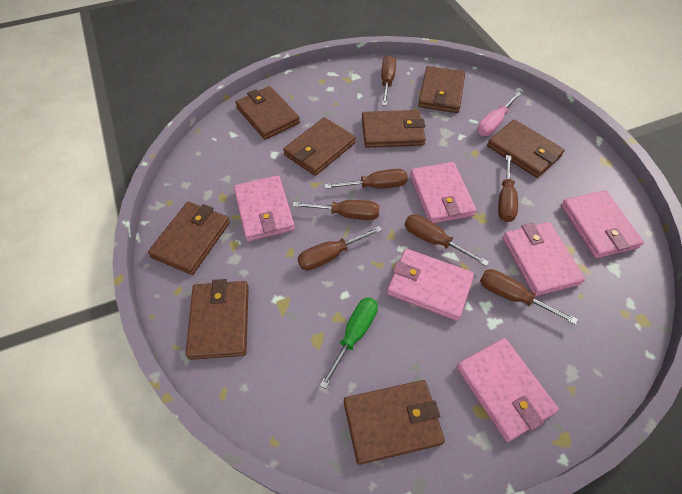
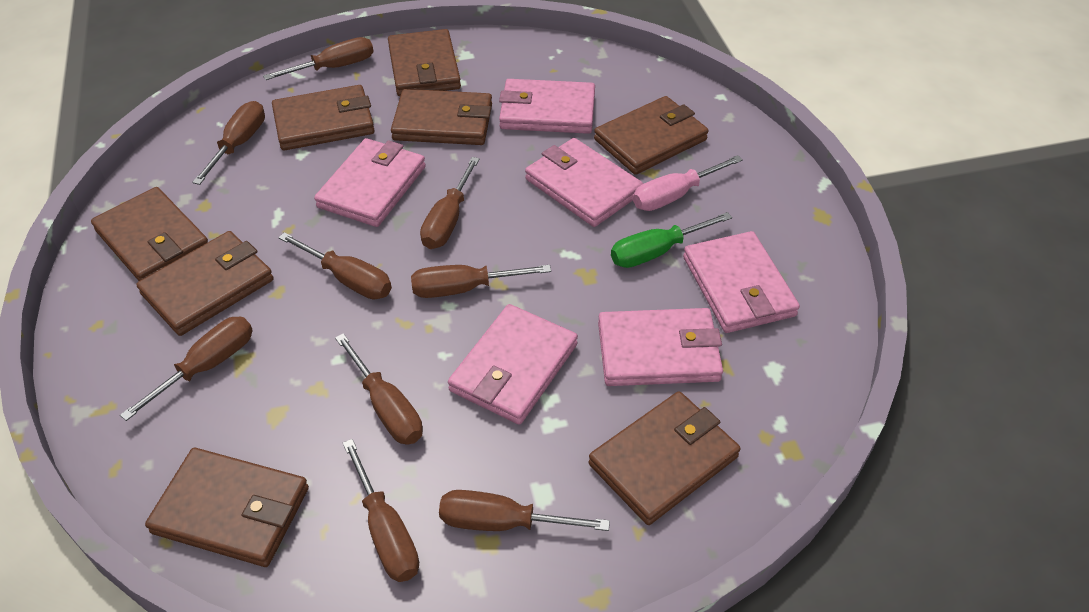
brown screwdriver: 7 -> 9

